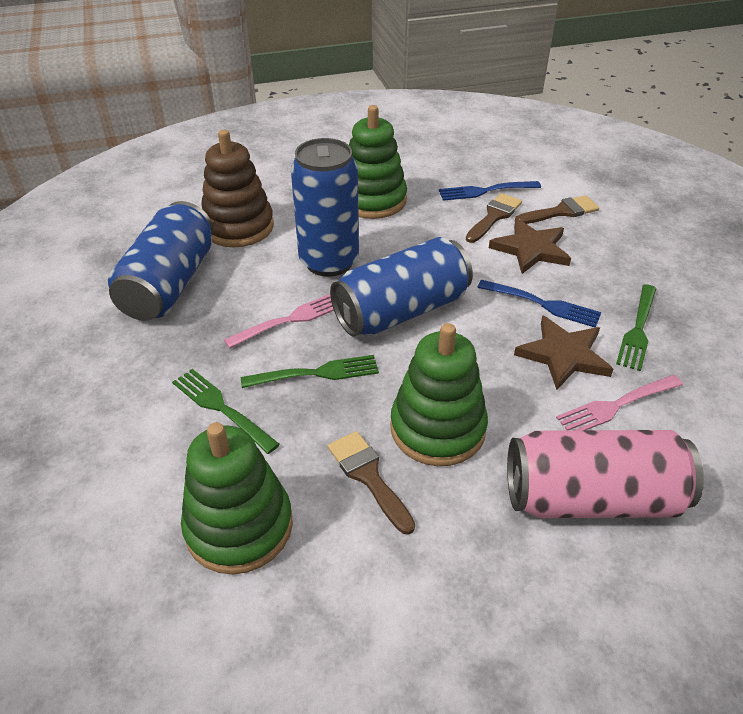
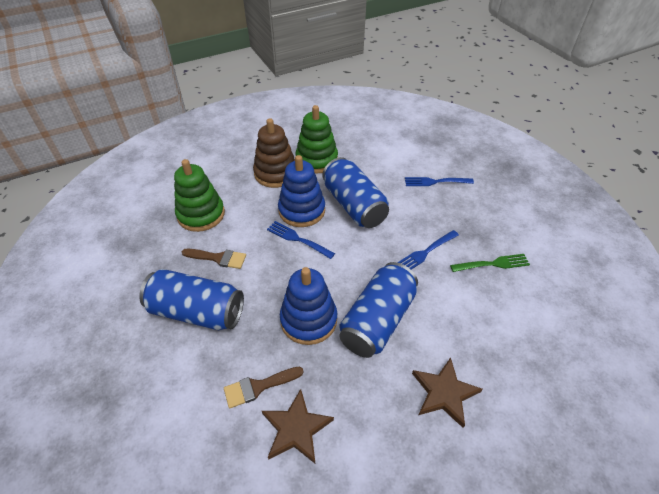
blue fork: 2 -> 3
blue stacking toy: 0 -> 2
brown brush: 3 -> 2
green fork: 3 -> 1
green stacking toy: 3 -> 2
pink can: 1 -> 0
pink fork: 2 -> 0

